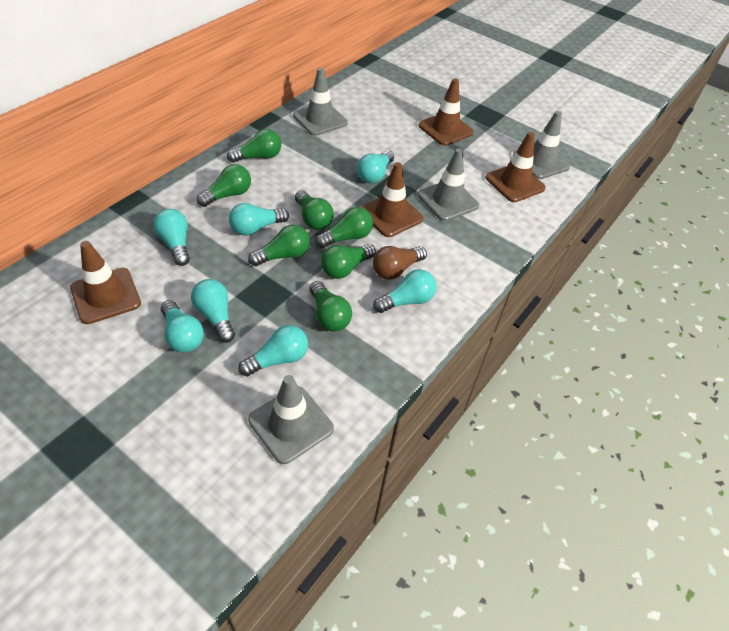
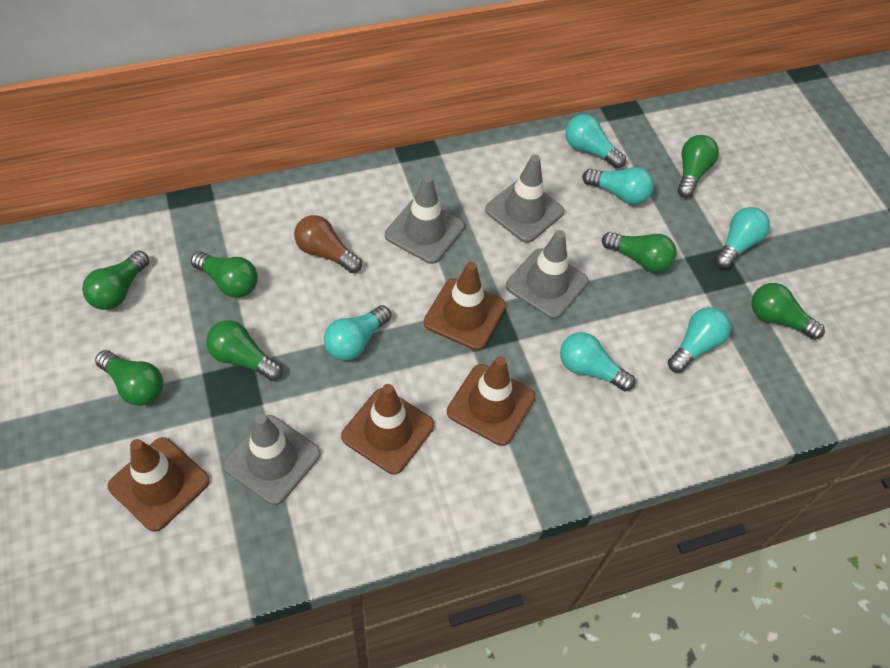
turquoise light bulb: 7 -> 6

